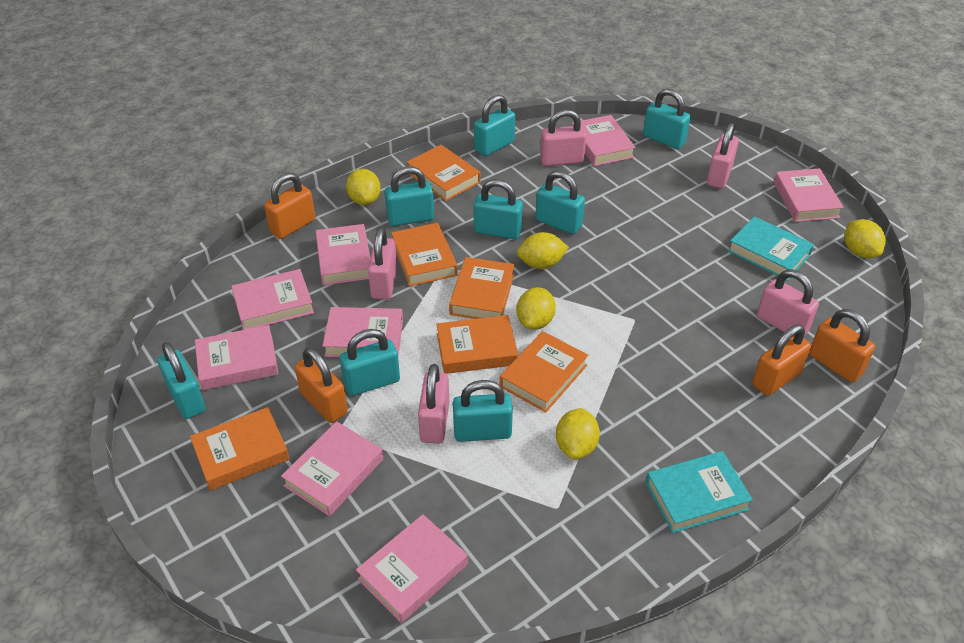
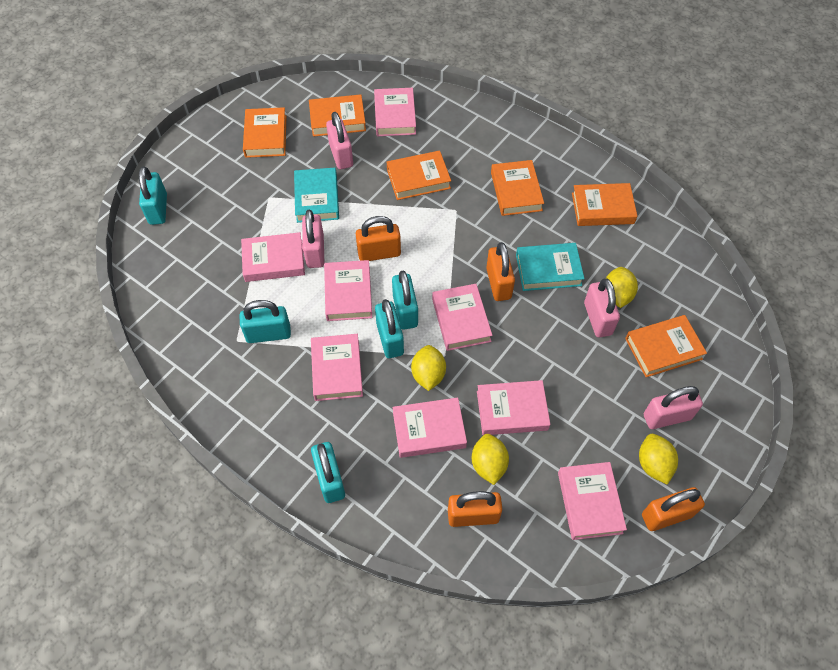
pink padlock: 5 -> 4
turquoise padlock: 8 -> 5
yellow lemon: 5 -> 4

